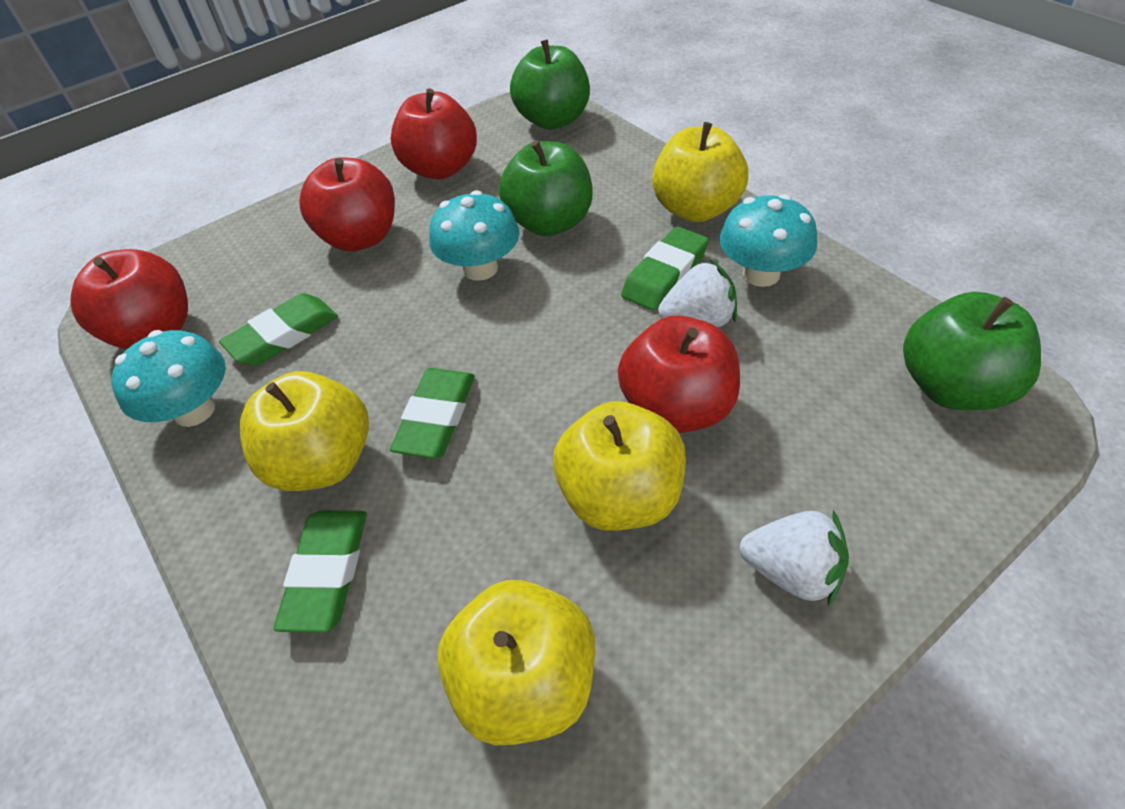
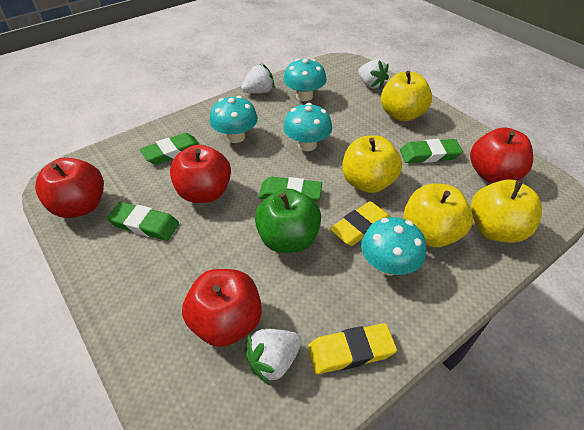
green apple: 3 -> 1
turquoise mushroom: 3 -> 4
white strawberry: 2 -> 3
yellow eraser: 0 -> 2

